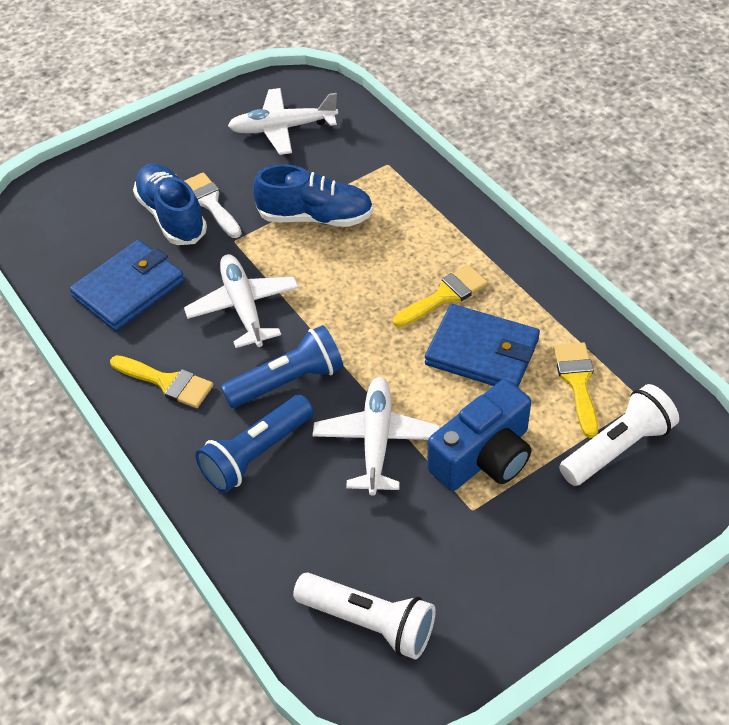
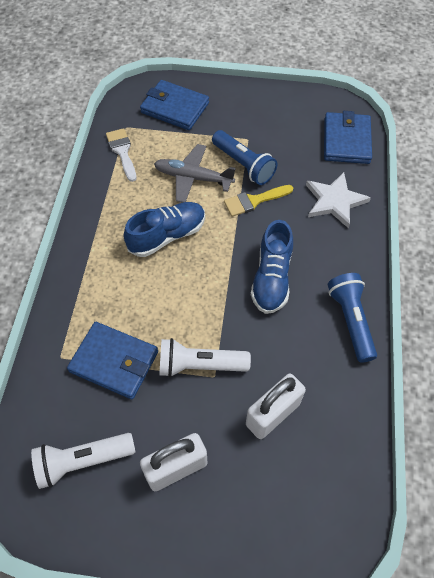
blue camera: 1 -> 0
blue wallet: 2 -> 3
grey plane: 0 -> 1
white padlock: 0 -> 2
white plane: 3 -> 0
white star: 0 -> 1
yellow brush: 3 -> 1

